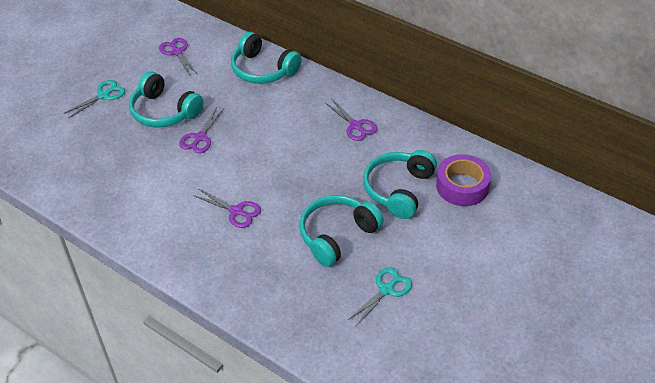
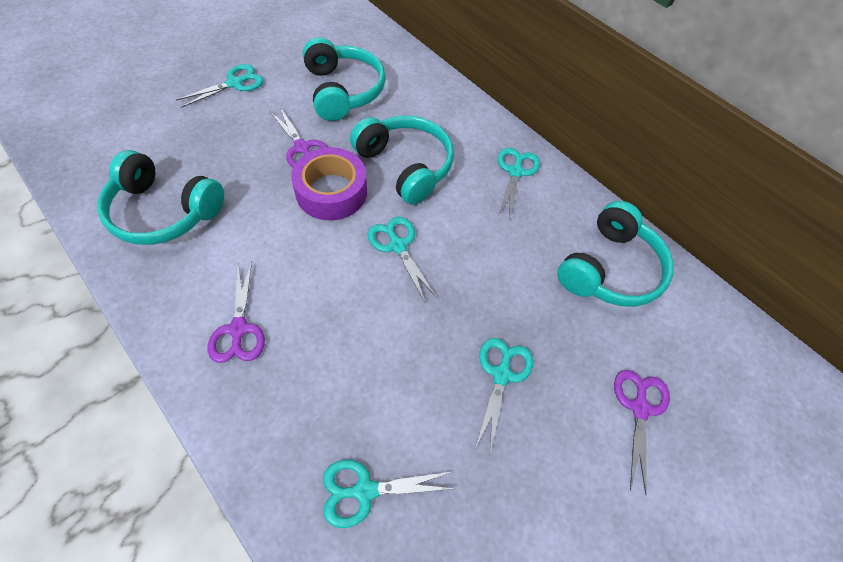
purple scissors: 4 -> 3
turquoise scissors: 2 -> 5

